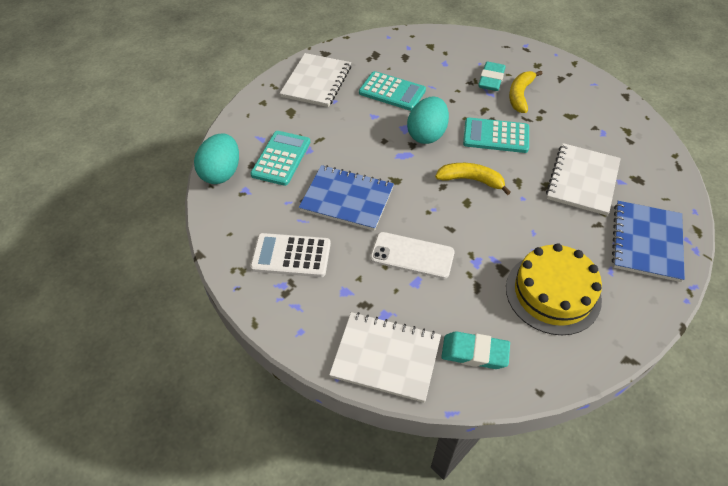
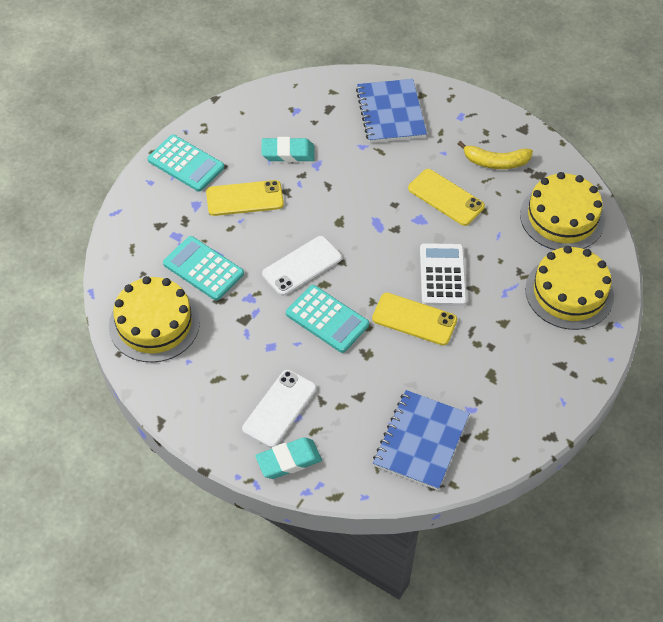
turquoise egg: 2 -> 0
white notebook: 3 -> 0
white phone: 1 -> 2
yellow banana: 2 -> 1
yellow cake: 1 -> 3
yellow phone: 0 -> 3

